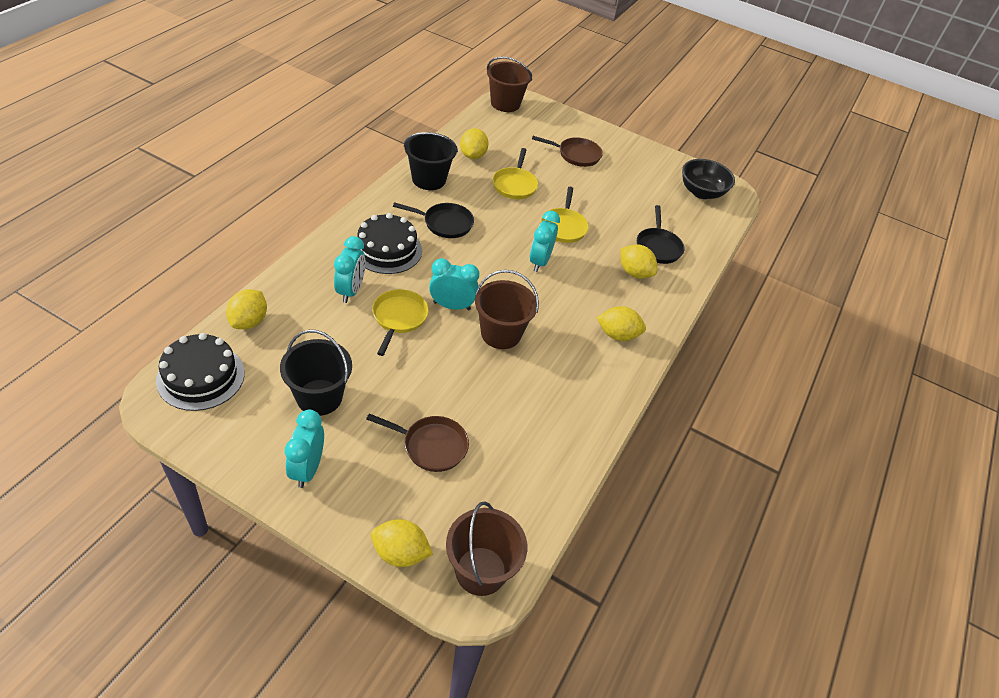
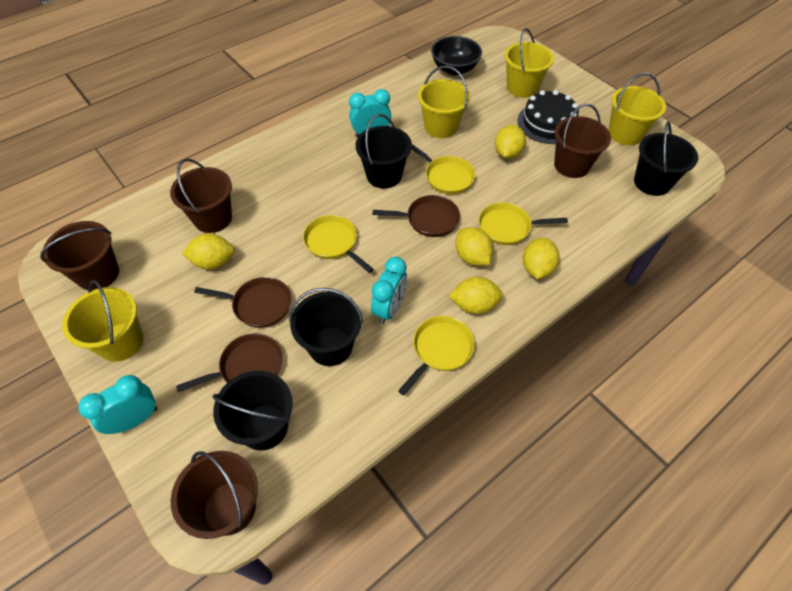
black bucket: 2 -> 4
black cake: 2 -> 1
black pan: 2 -> 0
brown bucket: 3 -> 4
brown pan: 2 -> 3
turquoise clock: 4 -> 3
yellow bucket: 0 -> 4
yellow pan: 3 -> 4

